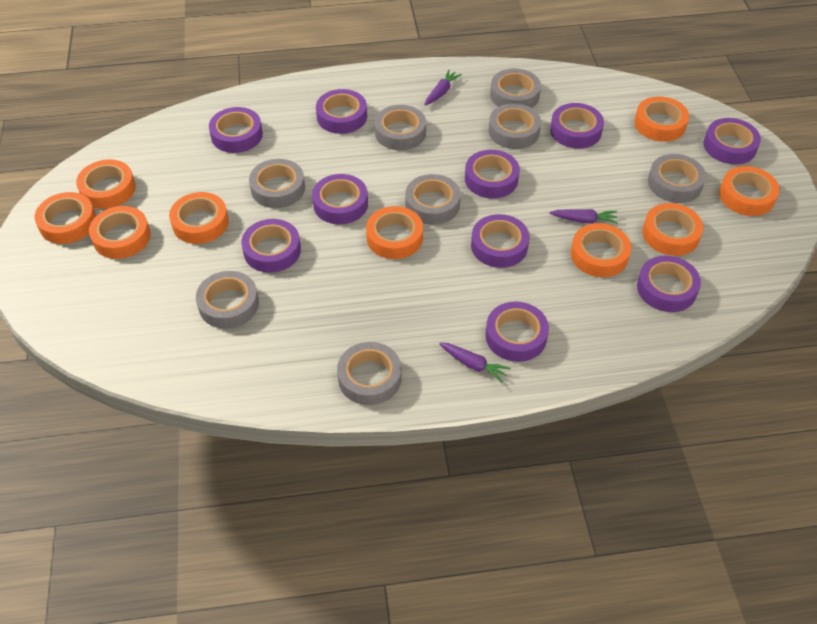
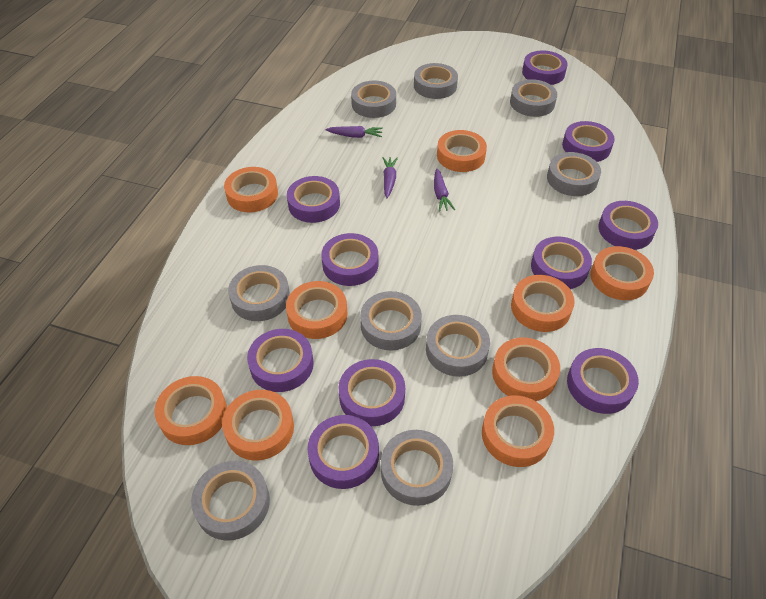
grey tape: 8 -> 9

